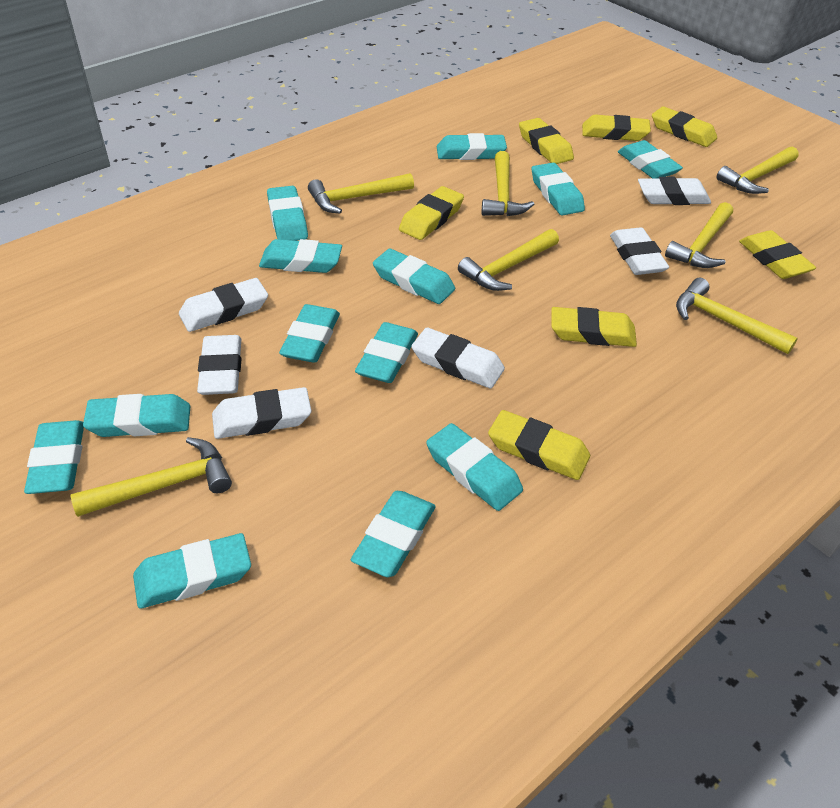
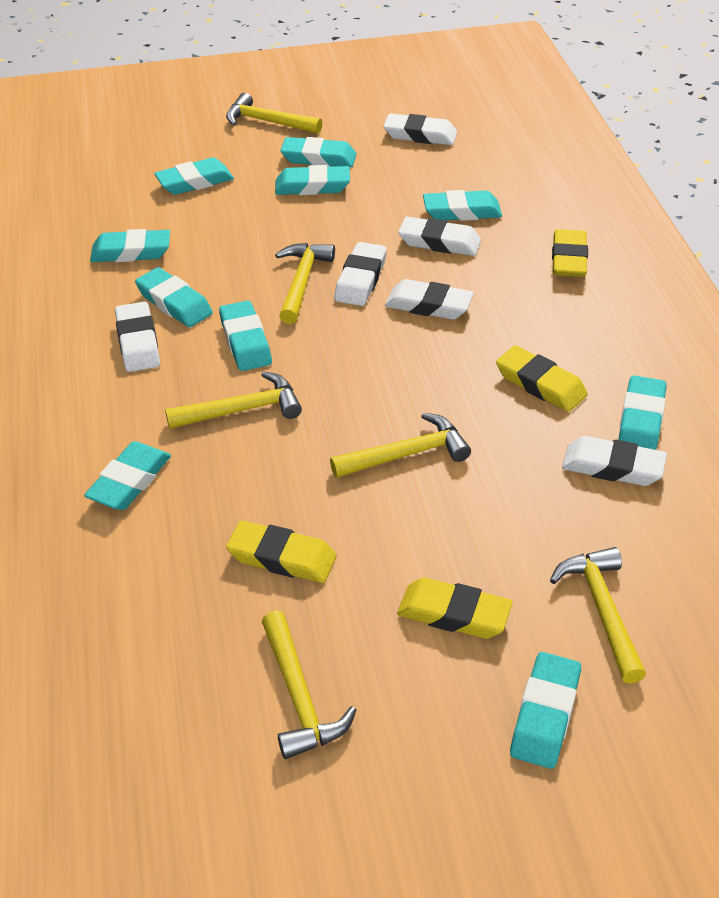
turquoise eraser: 13 -> 10
yellow eraser: 7 -> 4
yellow hammer: 7 -> 6

